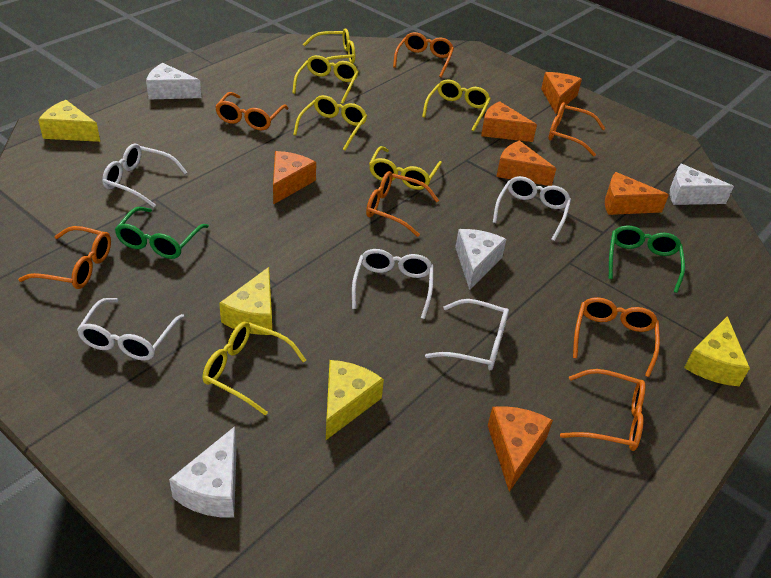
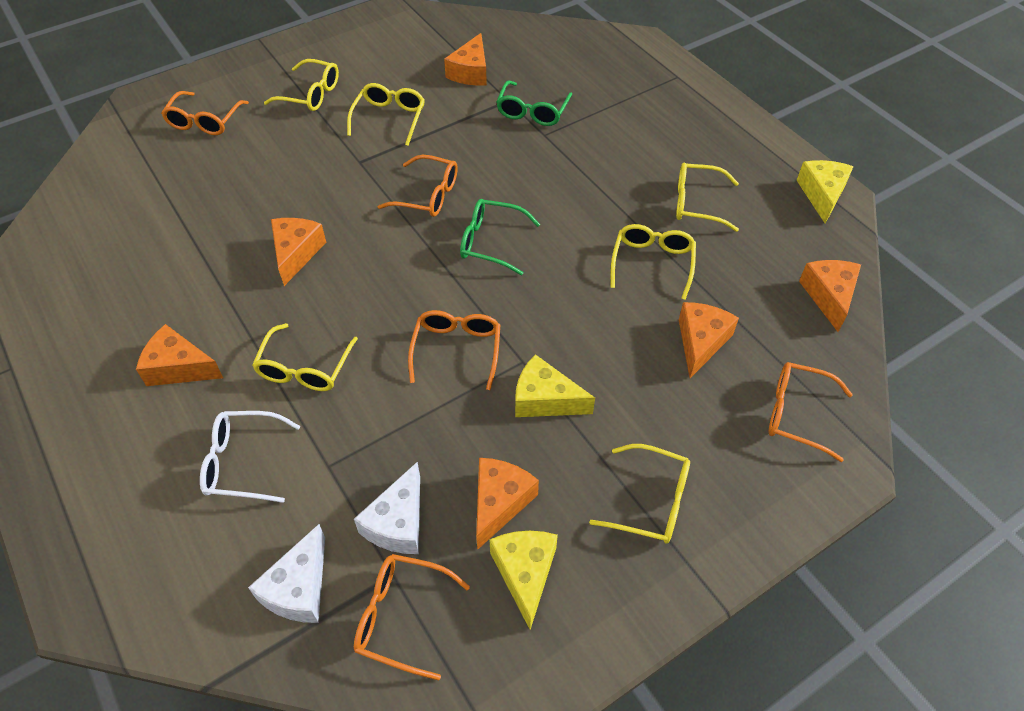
orange glasses: 7 -> 5
white cheese: 4 -> 2
white glasses: 5 -> 1
yellow cheese: 4 -> 3

